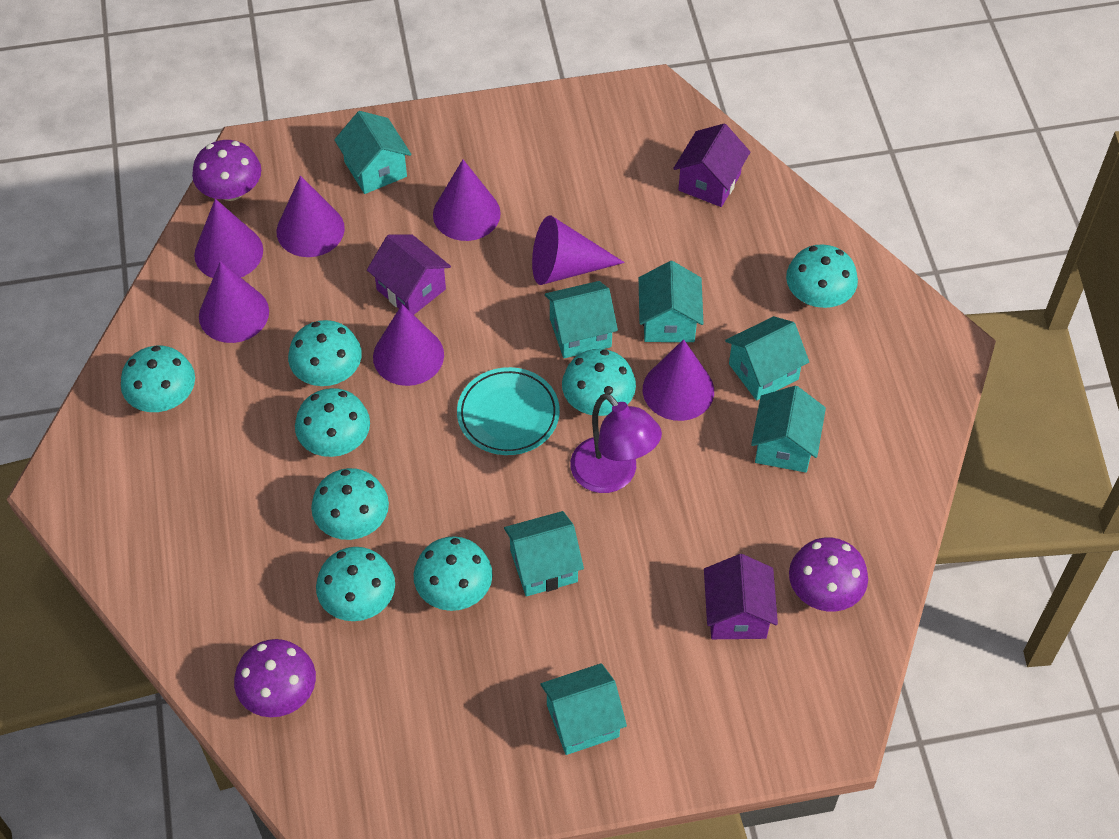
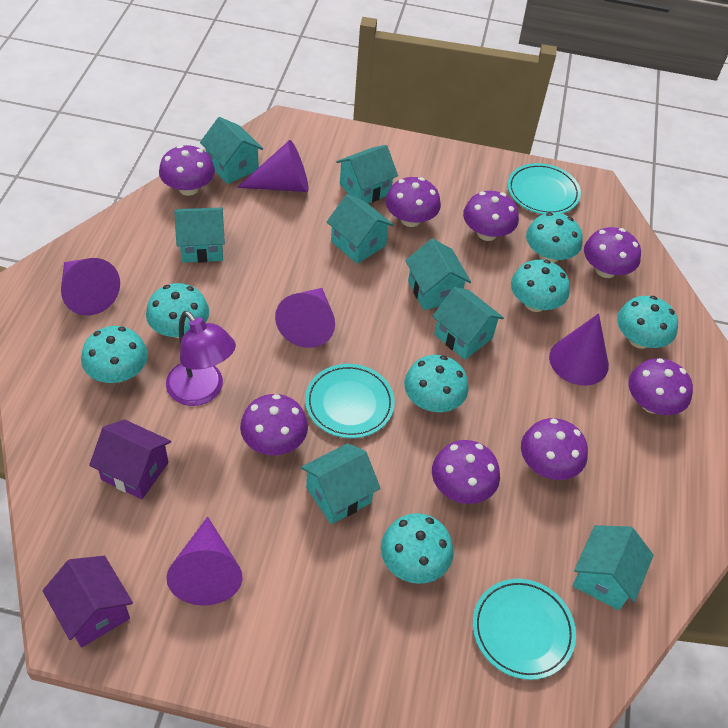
purple cone: 7 -> 5
purple house: 3 -> 2
purple mushroom: 3 -> 8
turquoise house: 7 -> 8
turquoise mushroom: 8 -> 7
turquoise plate: 1 -> 3

